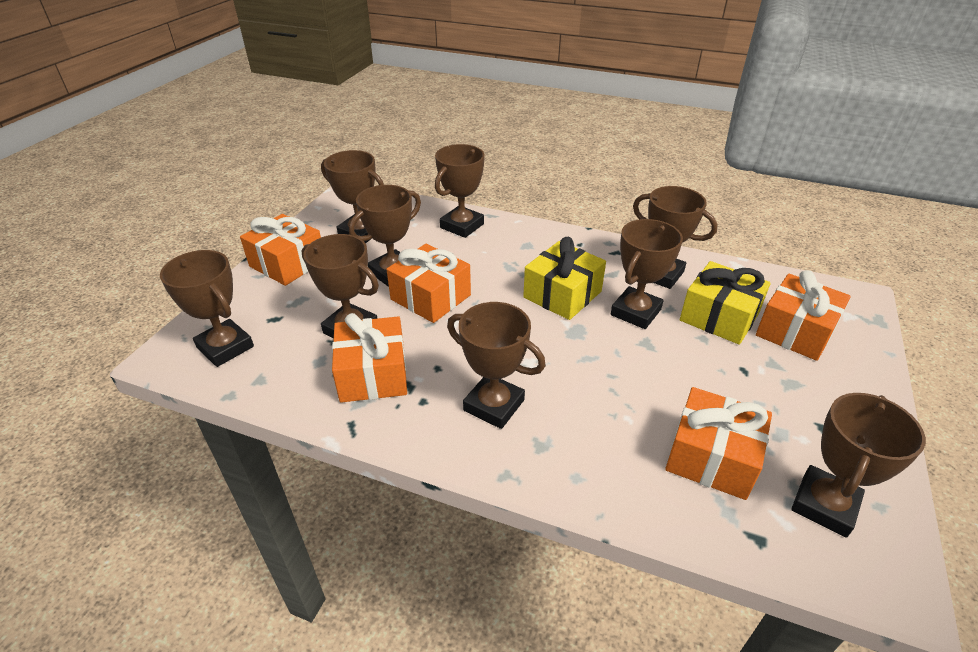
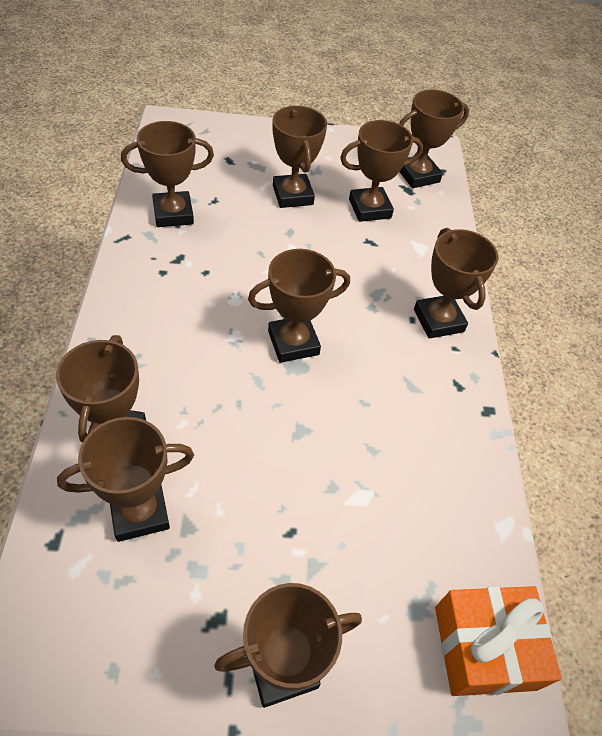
orange gift: 5 -> 1
yellow gift: 2 -> 0

